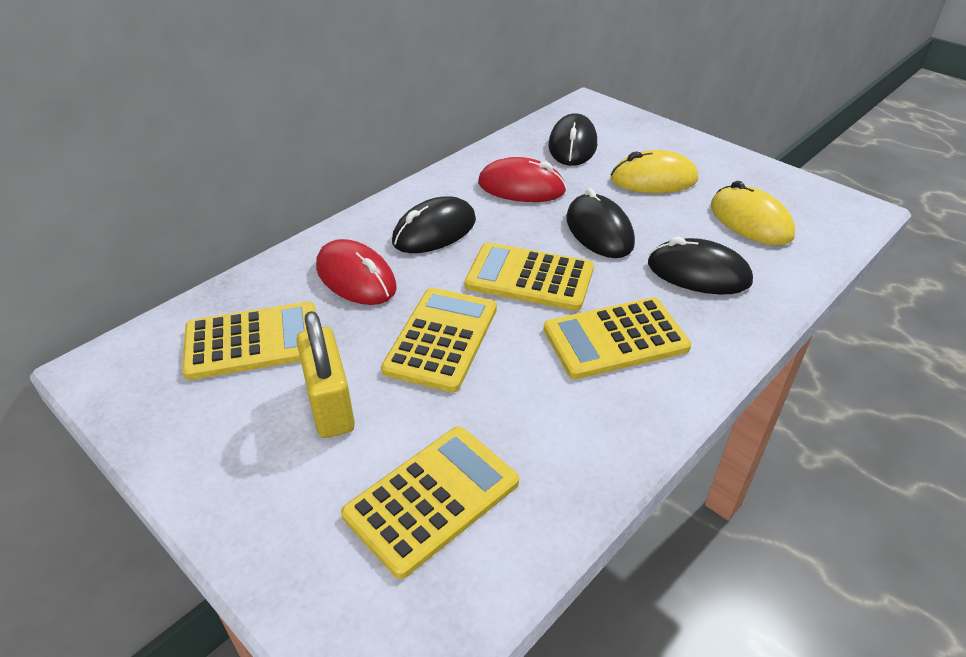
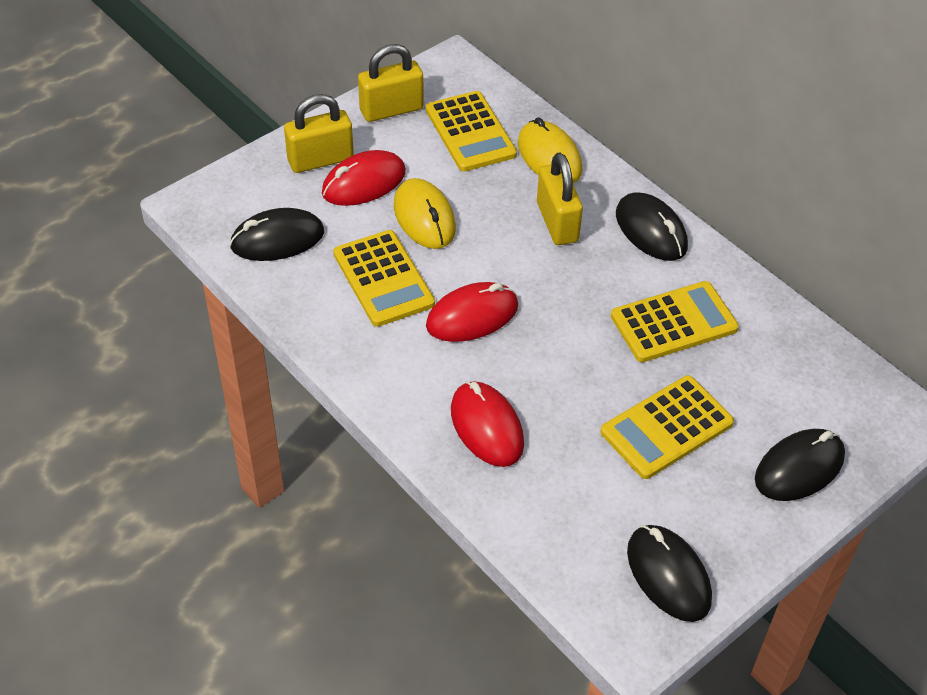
red mouse: 2 -> 3
yellow calculator: 5 -> 4
yellow padlock: 1 -> 3

